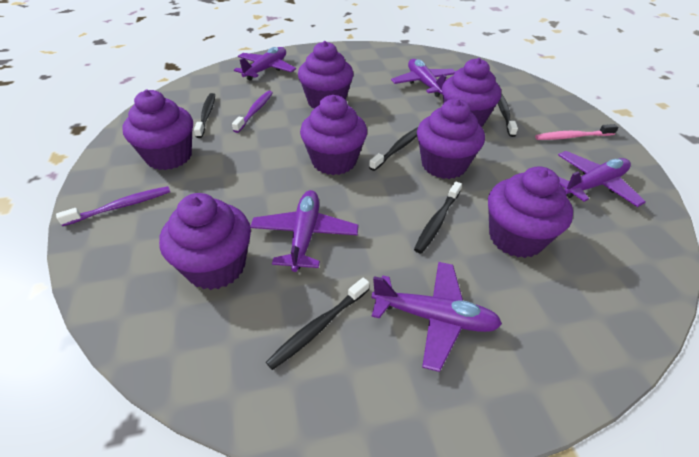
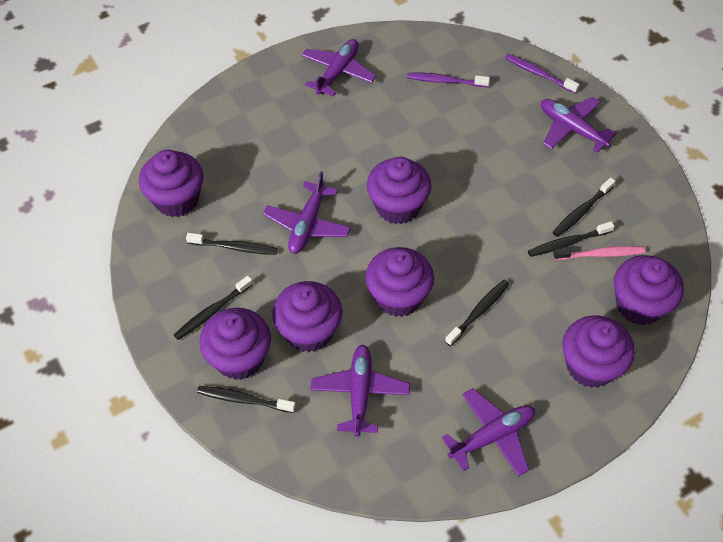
black toothbrush: 5 -> 6

